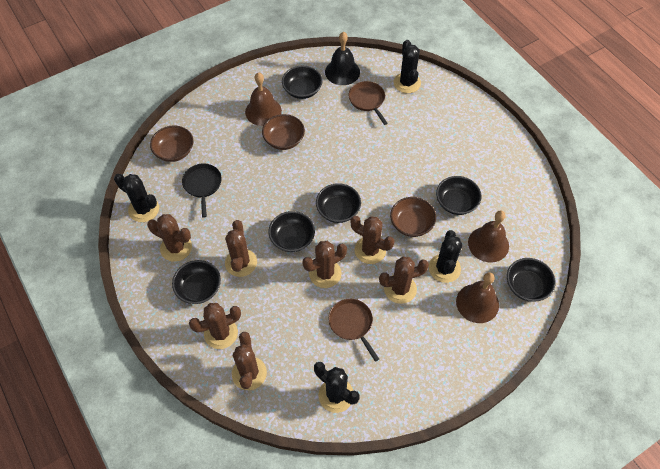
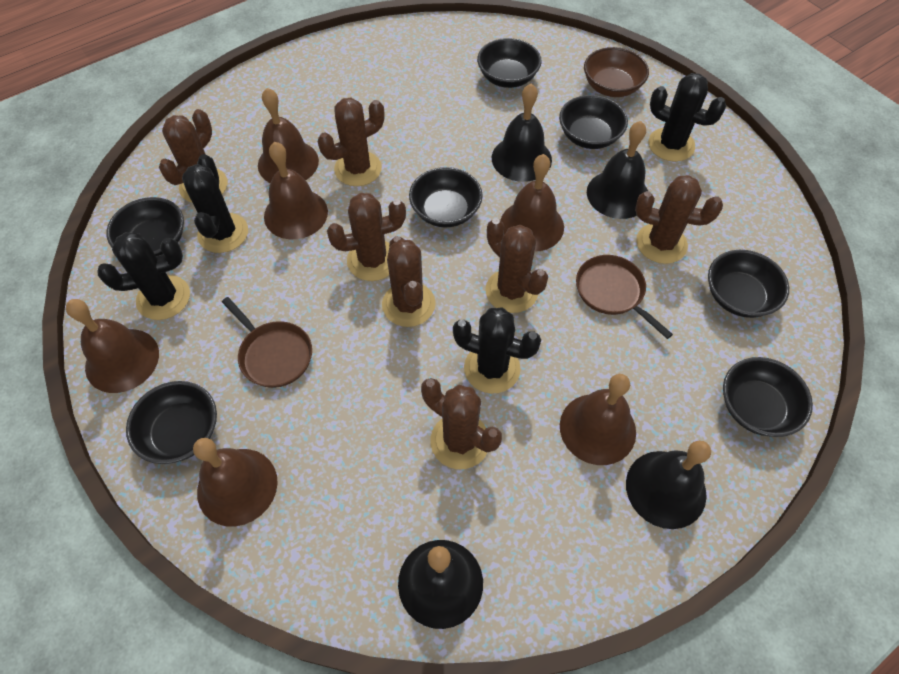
black bell: 1 -> 4
black bowl: 6 -> 7
black pan: 1 -> 0
brown bell: 3 -> 6
brown bowl: 3 -> 1

